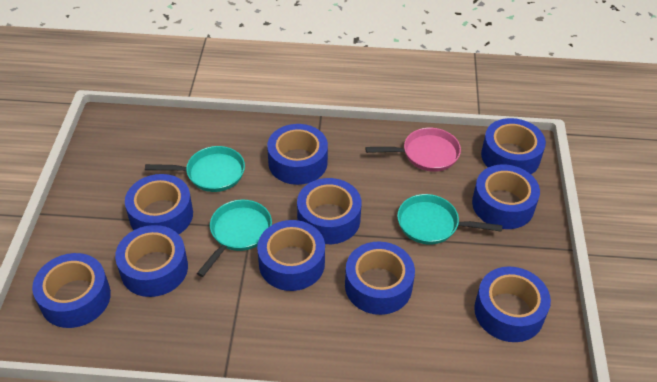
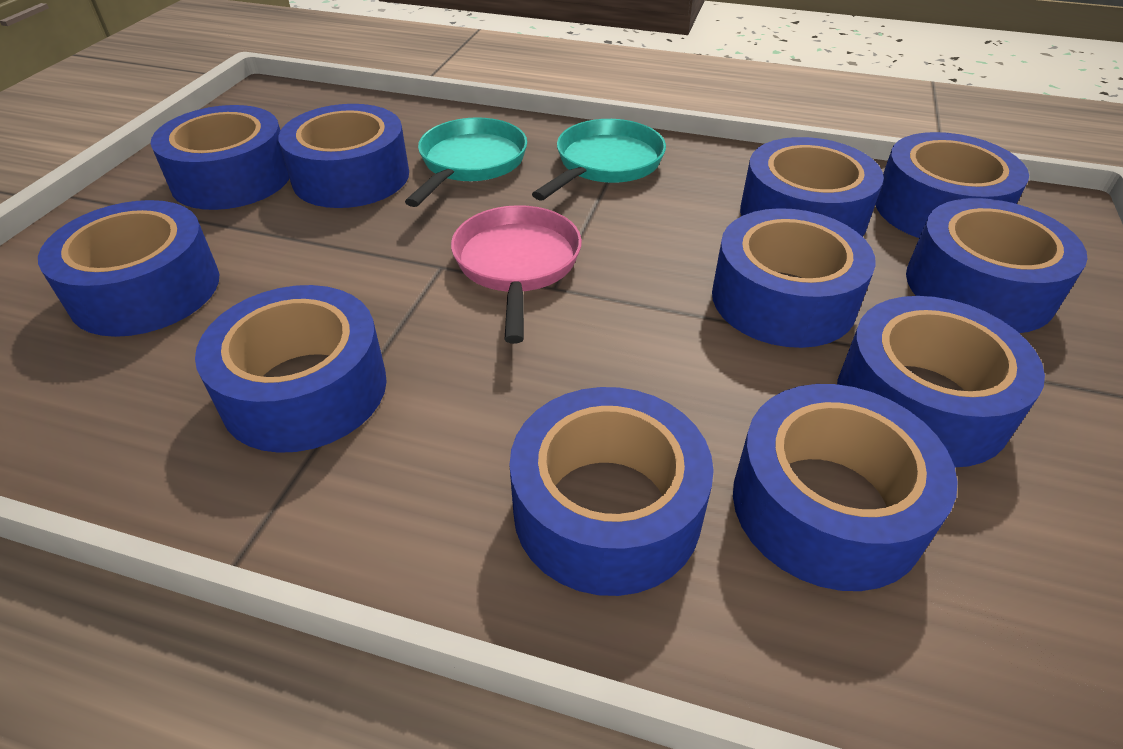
blue tape: 10 -> 11
turquoise pan: 3 -> 2

